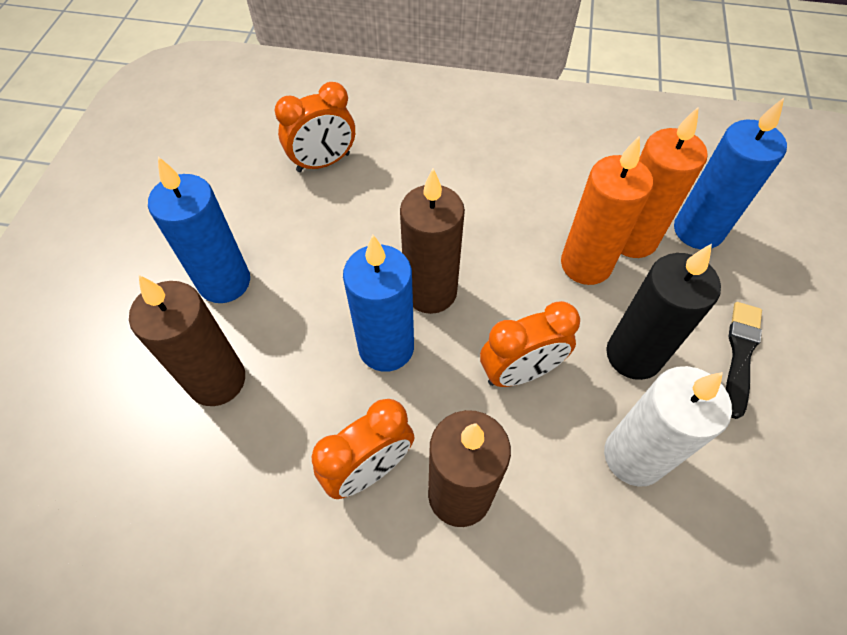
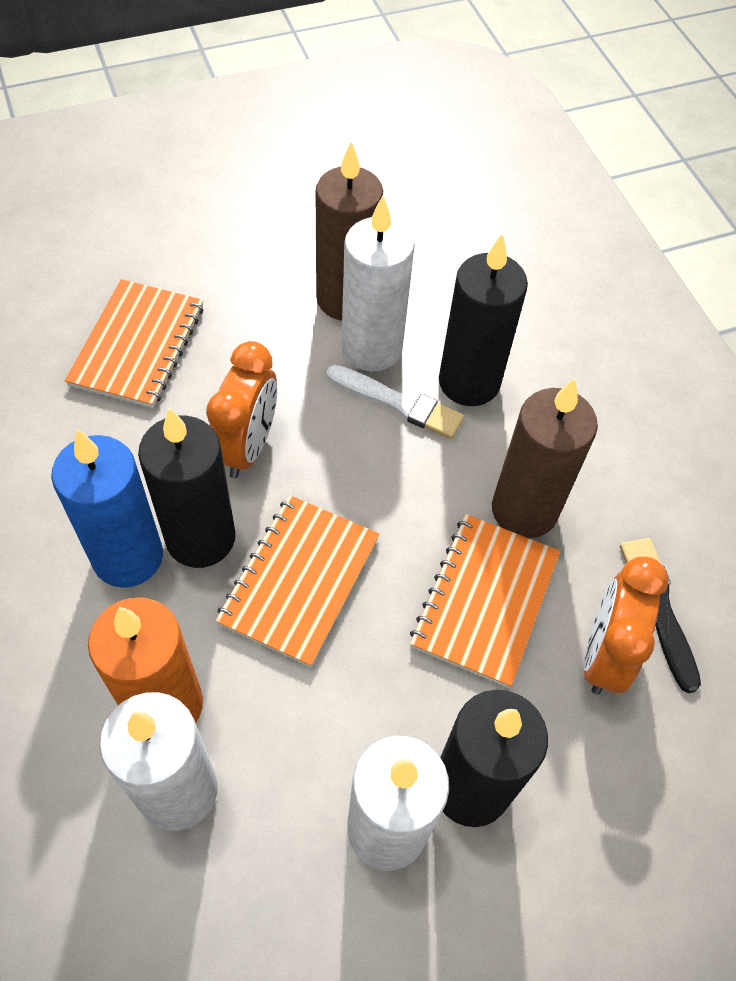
black candle: 1 -> 3
blue candle: 3 -> 1
brown candle: 3 -> 2
orange candle: 2 -> 1
orange clock: 3 -> 2
orange notebook: 0 -> 3
white brush: 0 -> 1
white candle: 1 -> 3

